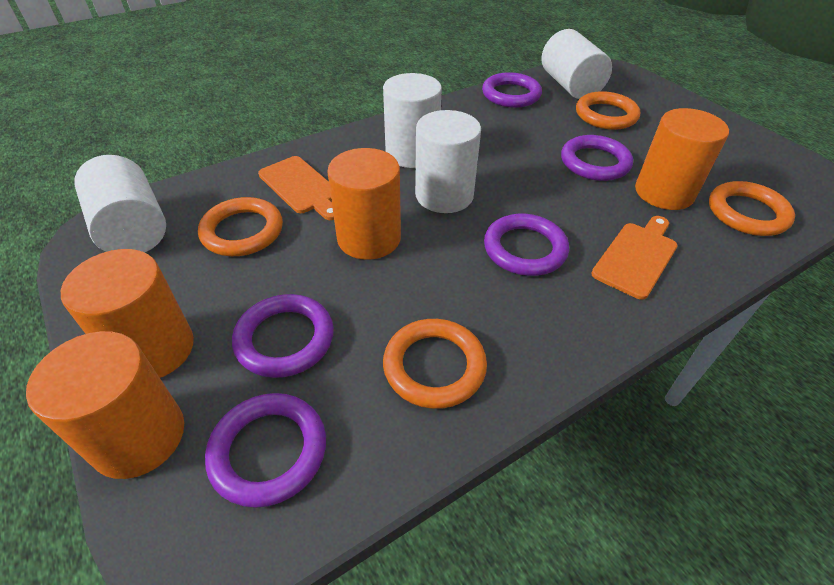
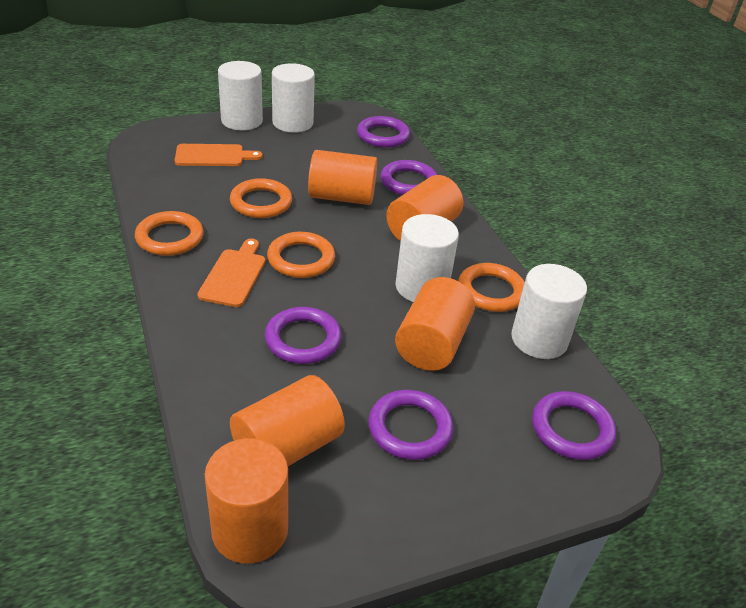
orange cylinder: 4 -> 5

